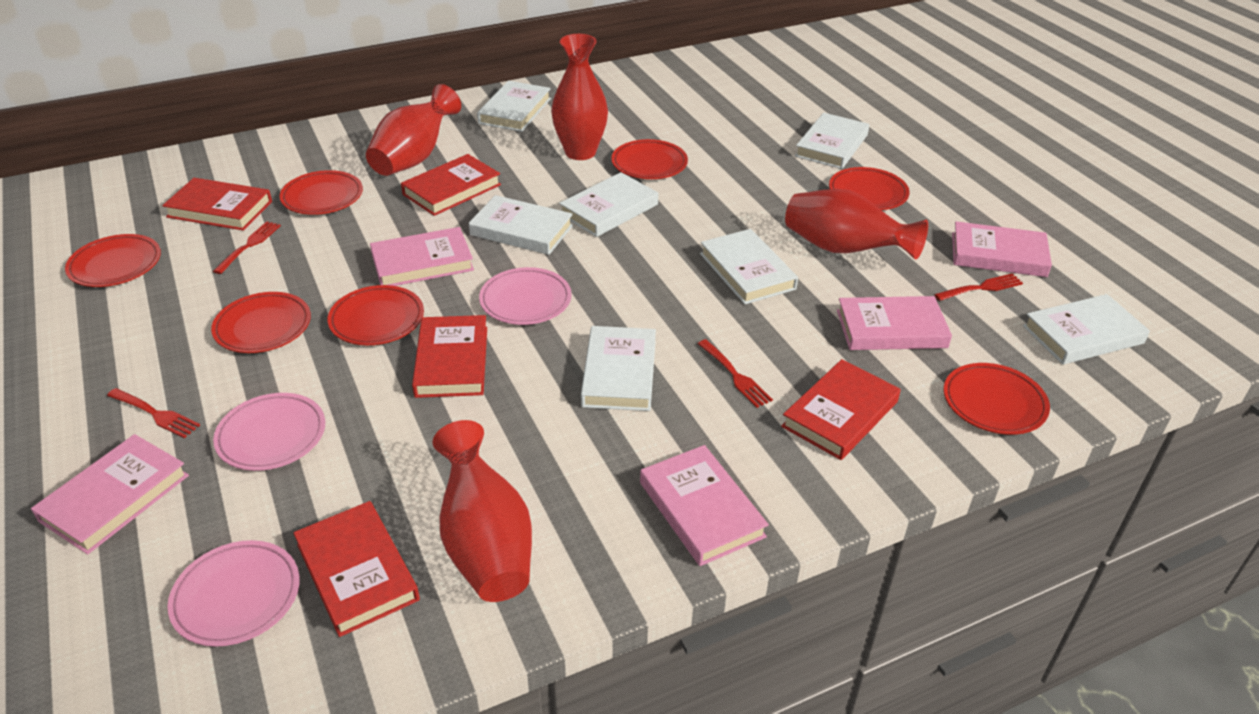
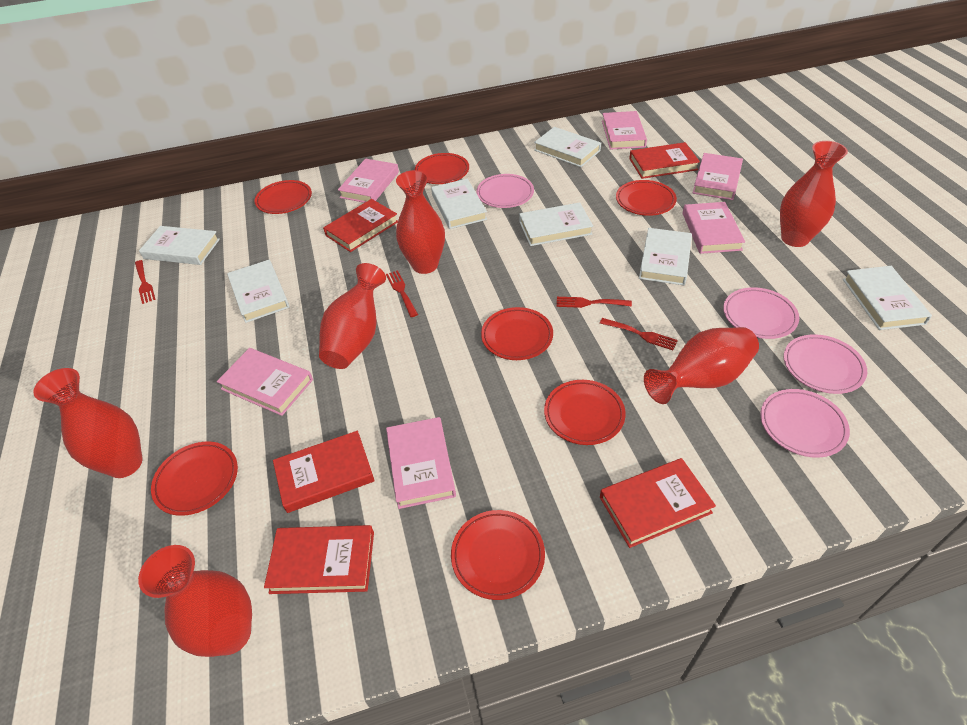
pink book: 5 -> 6
pink plate: 3 -> 4
red vase: 4 -> 6

